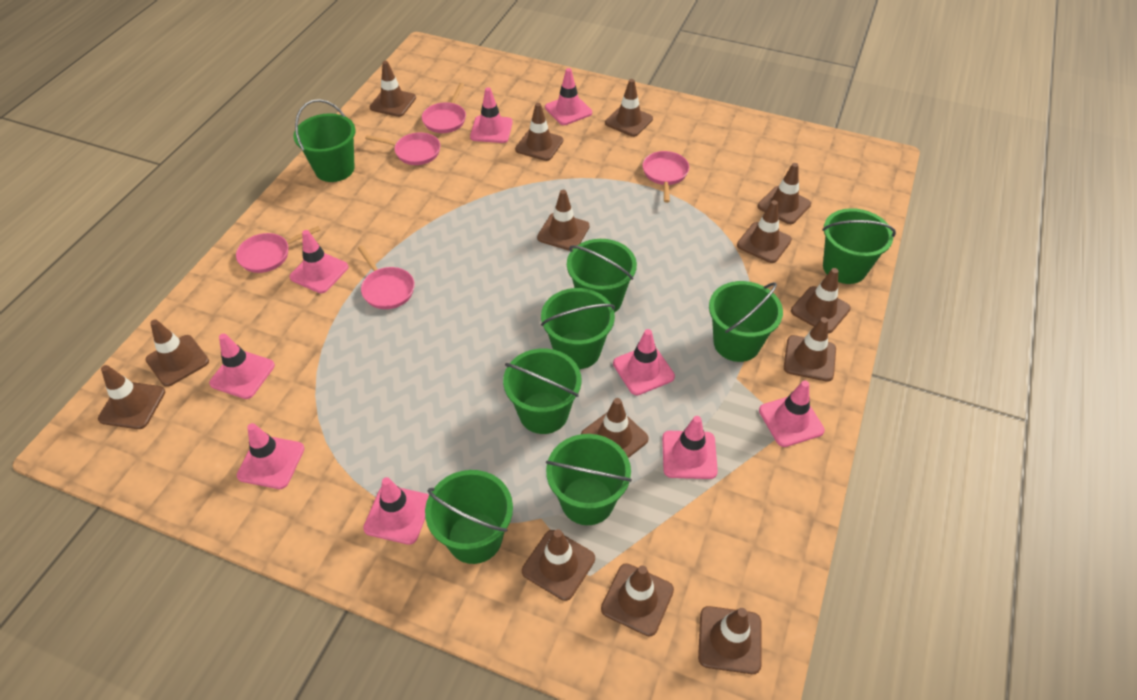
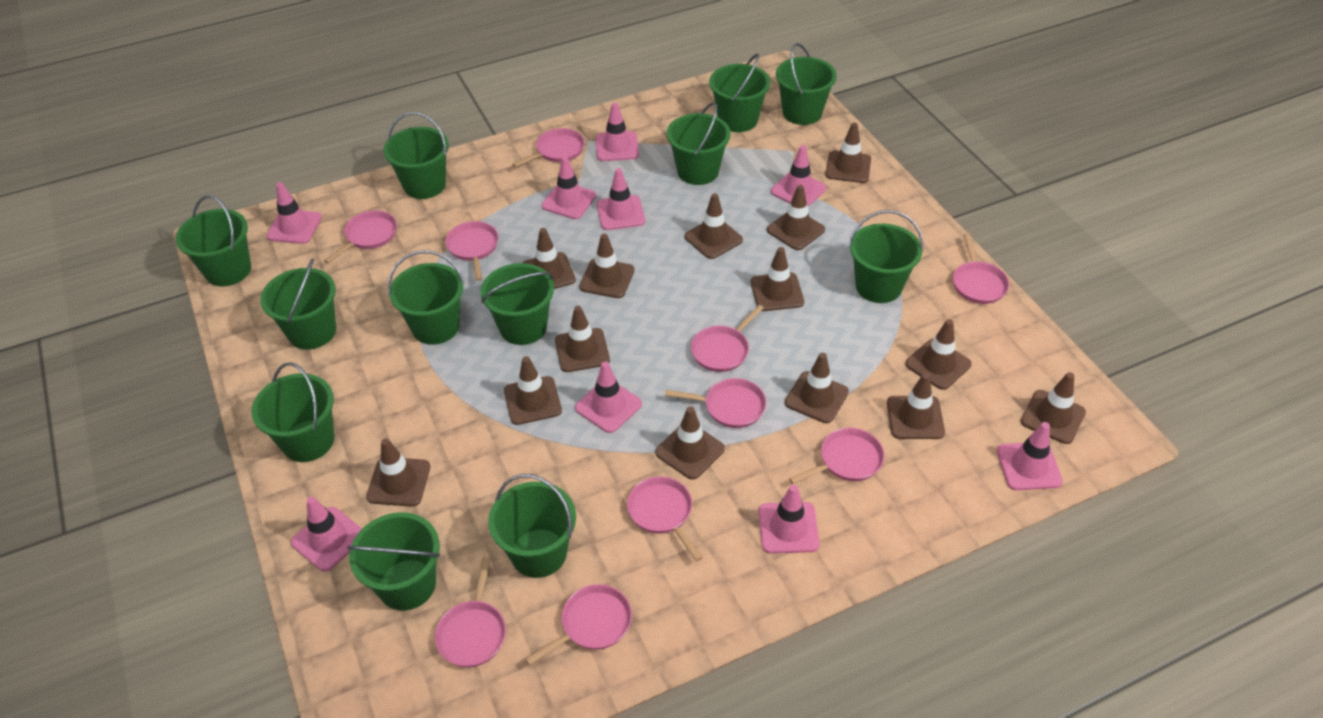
green bucket: 8 -> 12
pink pan: 5 -> 10

